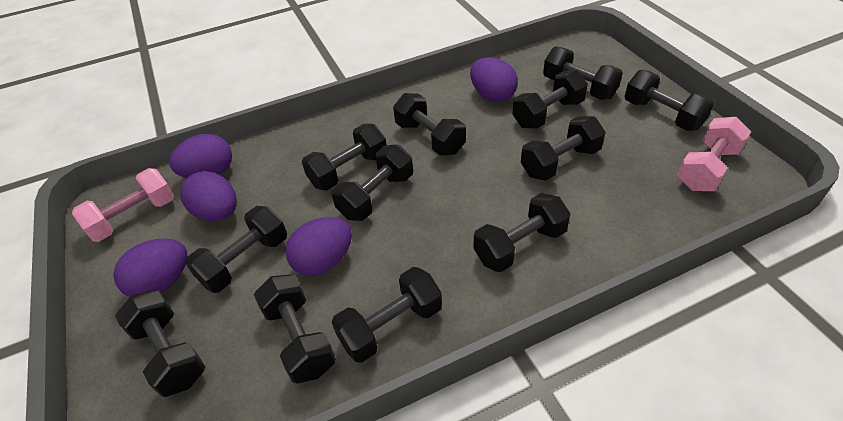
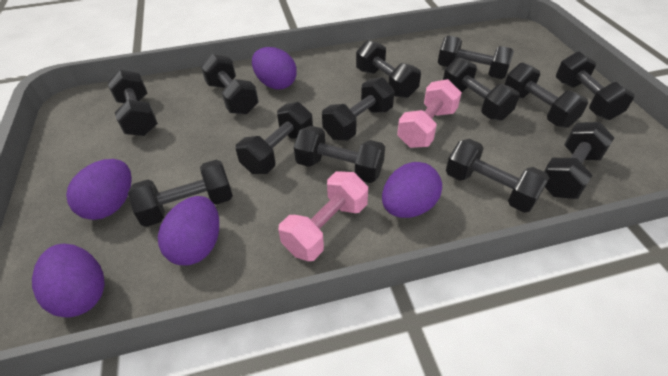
black dumbbell: 12 -> 13

